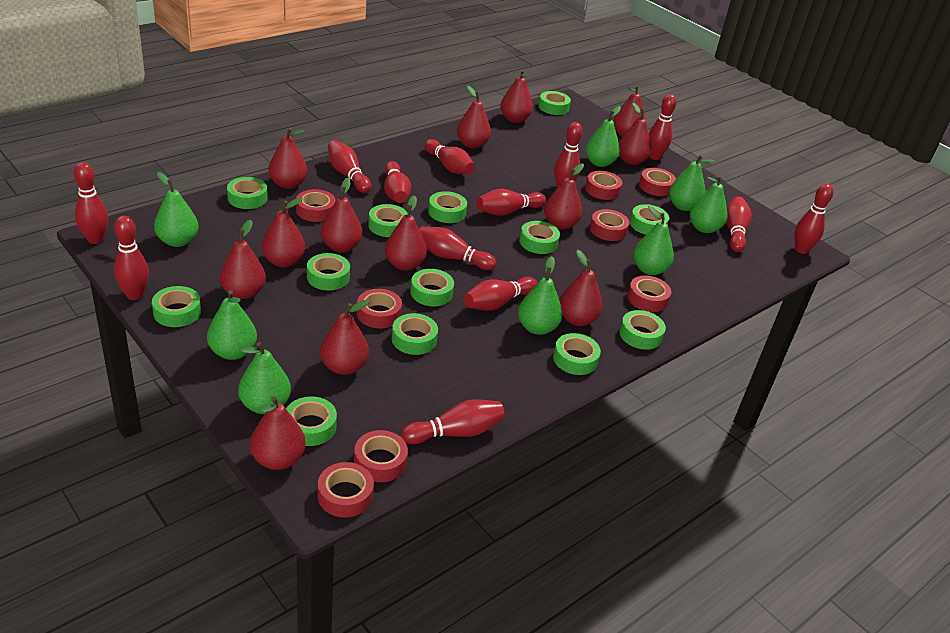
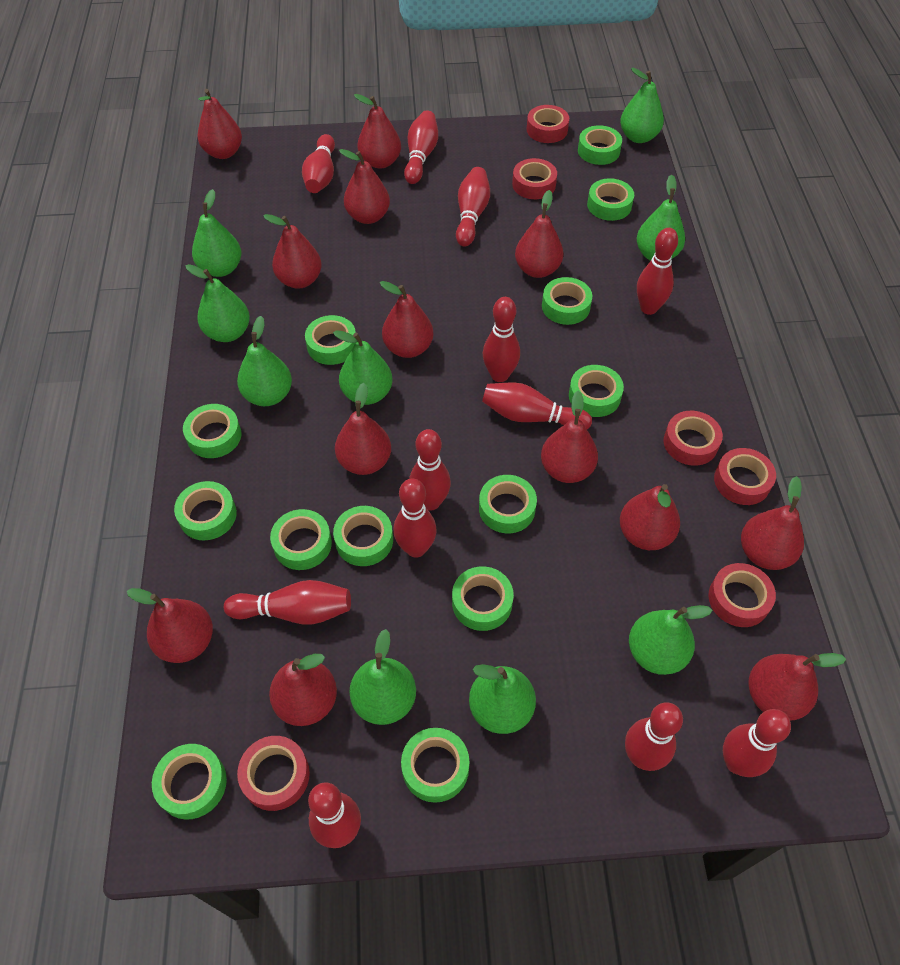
green pear: 8 -> 9
red bowling pin: 13 -> 12
red tape: 8 -> 6

